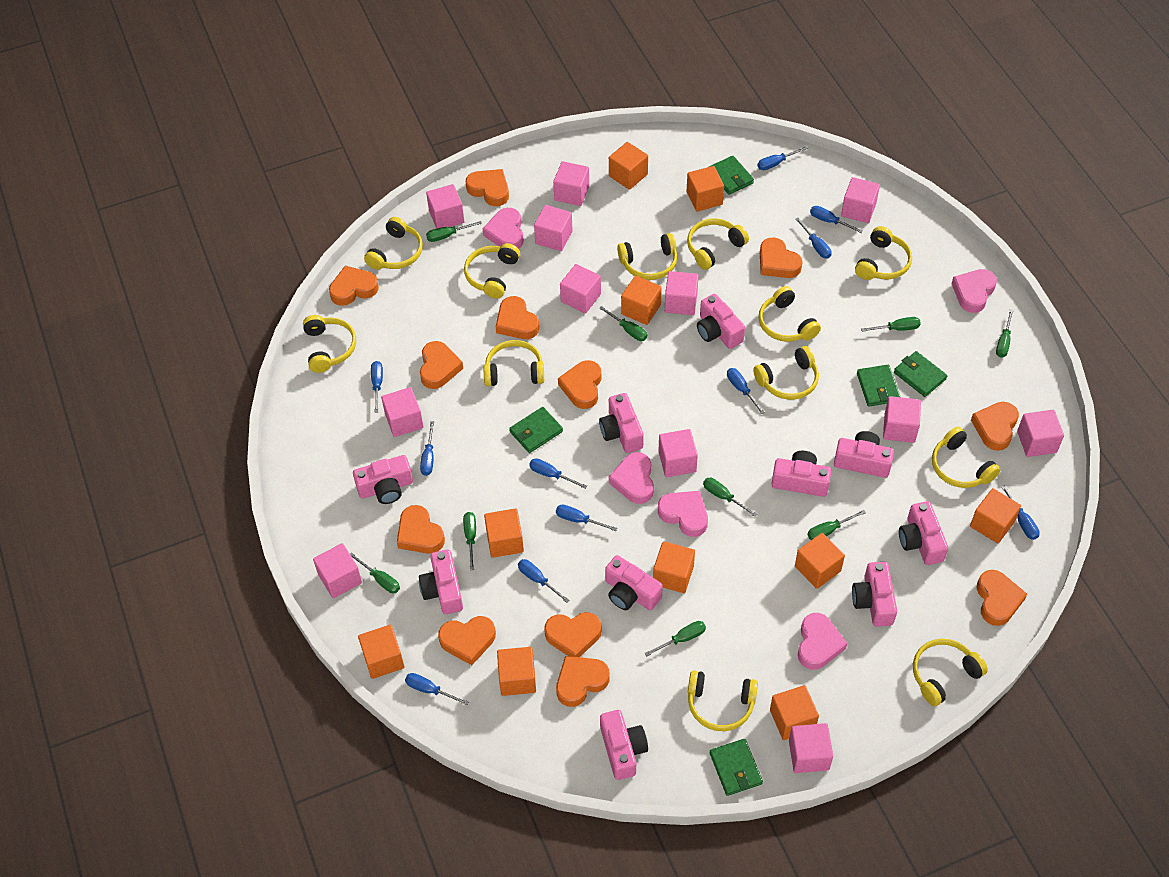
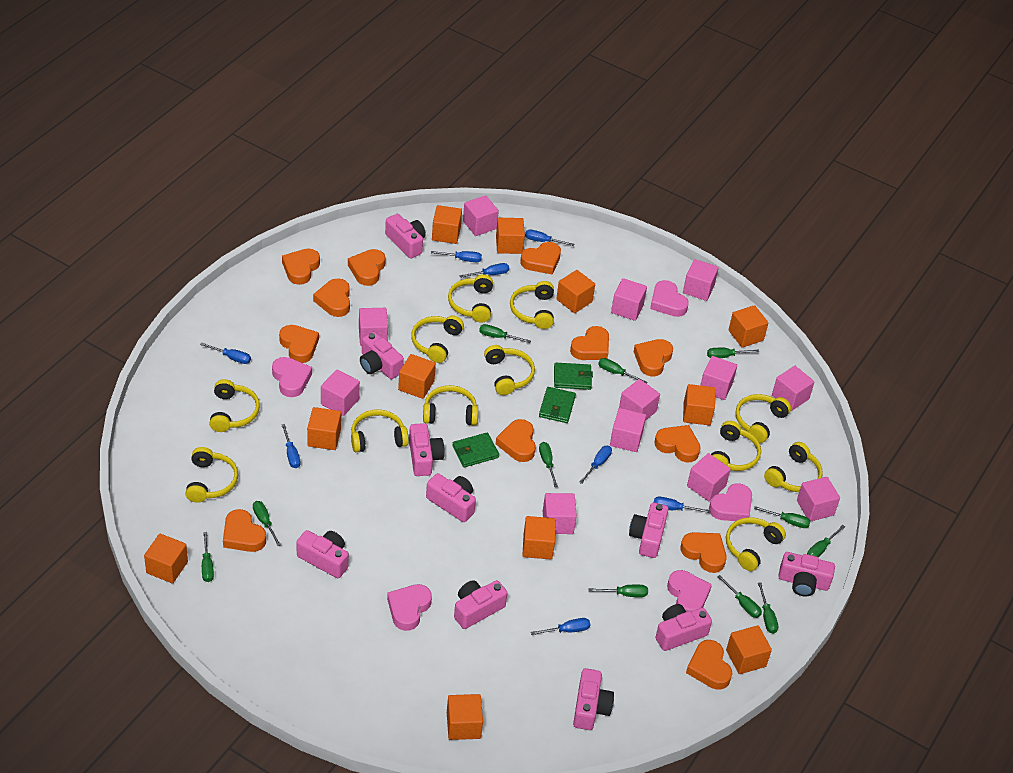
blue screwdriver: 11 -> 8
green screwdriver: 9 -> 11
green wallet: 5 -> 3
orange cube: 10 -> 11

